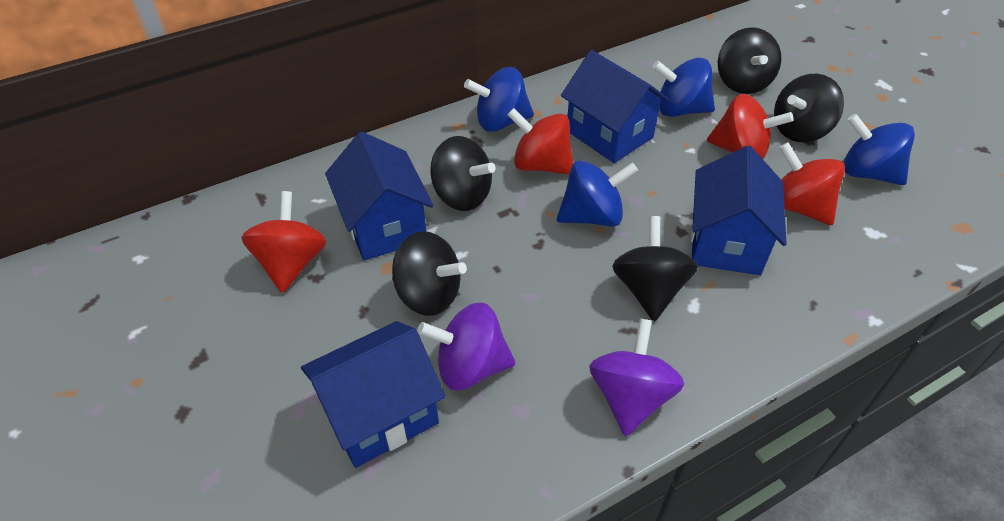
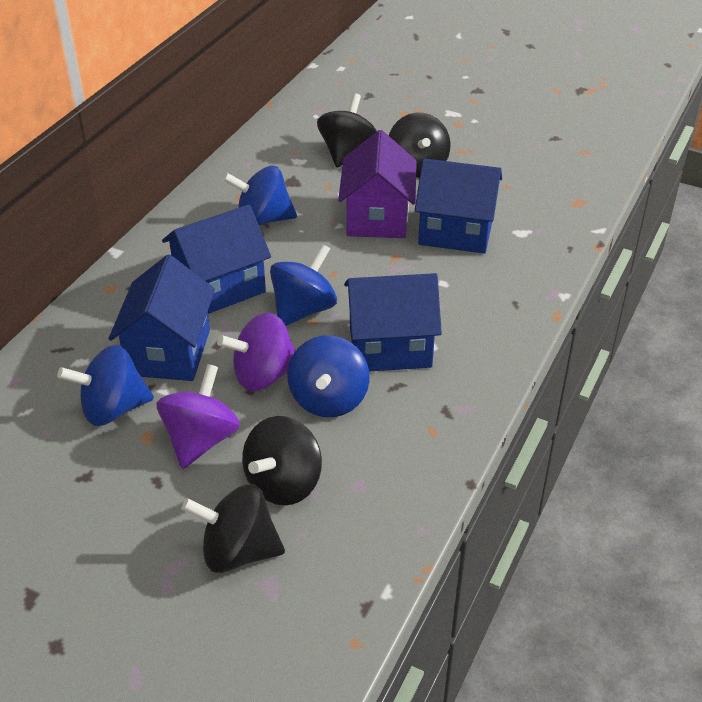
black spinning top: 5 -> 4
purple house: 0 -> 1
red spinning top: 4 -> 0

